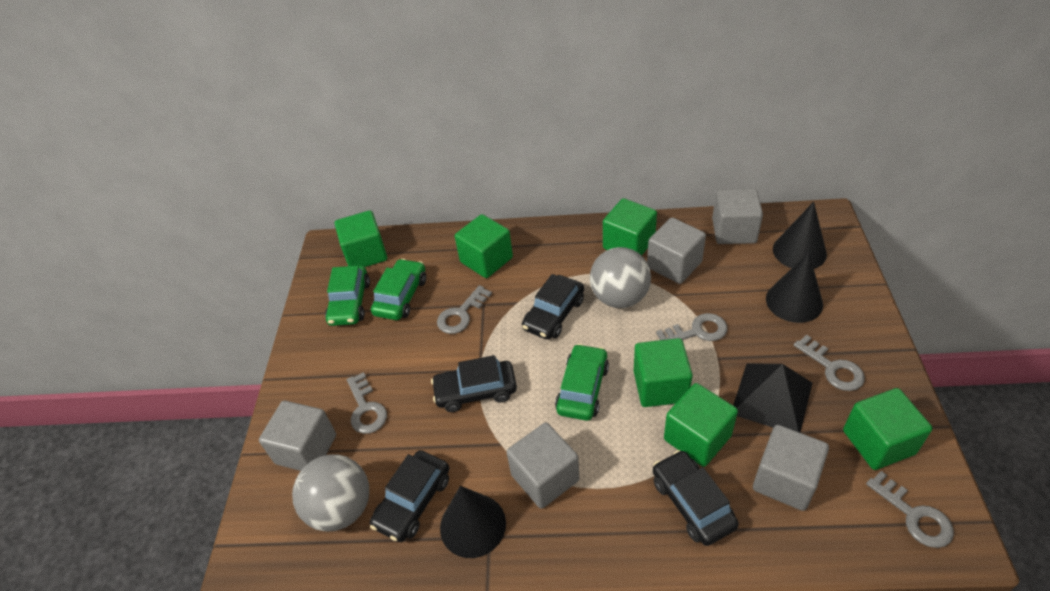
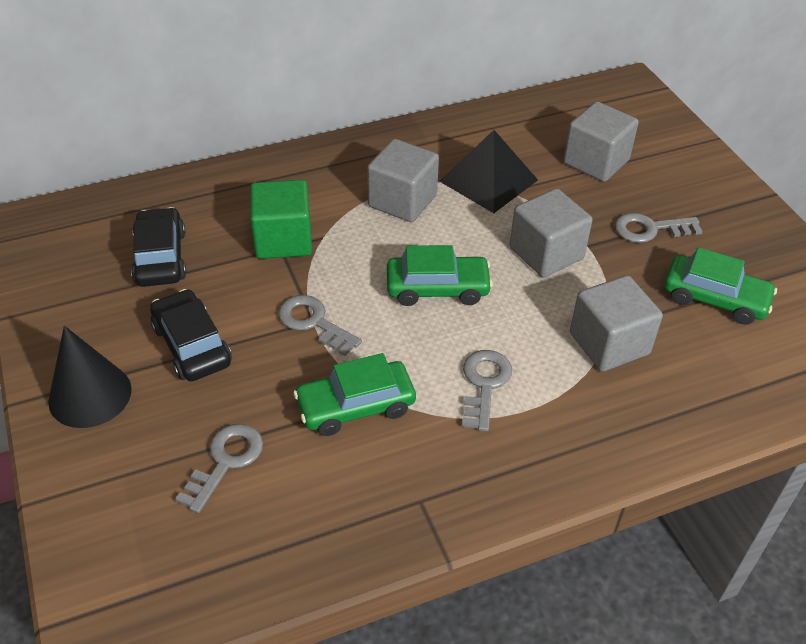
black car: 4 -> 2
black cone: 3 -> 1
green cube: 6 -> 1
grey ball: 2 -> 0
grey cube: 5 -> 4
grey key: 5 -> 4

